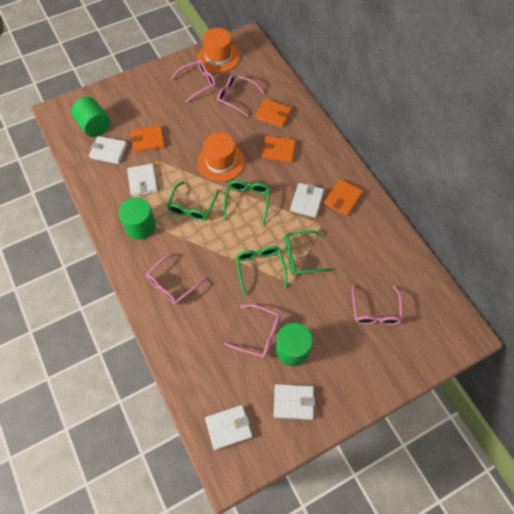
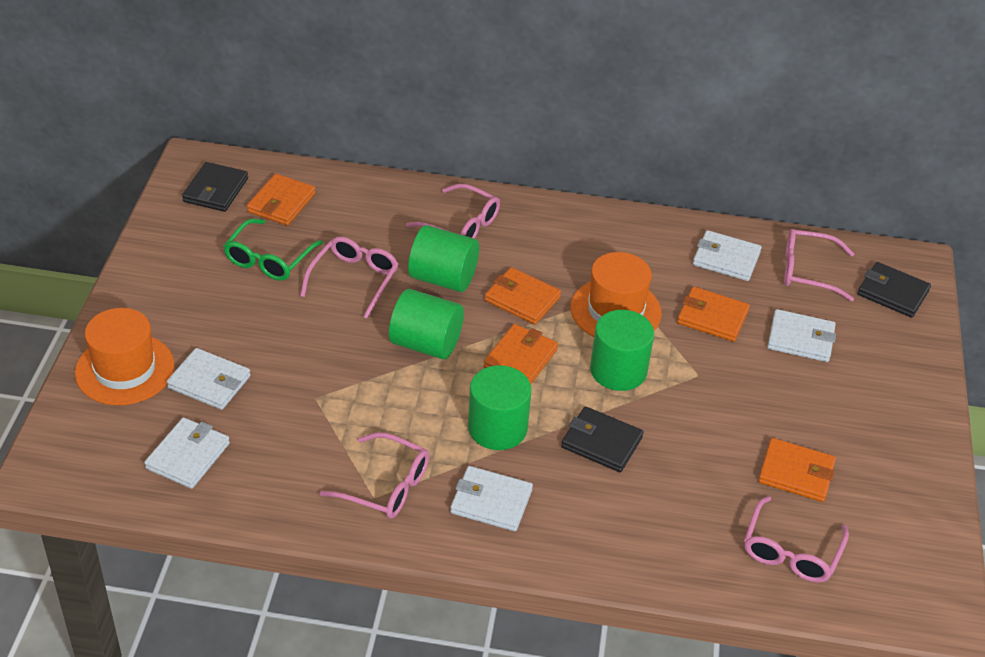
black wallet: 0 -> 3
green cylinder: 3 -> 4
green glasses: 4 -> 1
orange wallet: 4 -> 5

